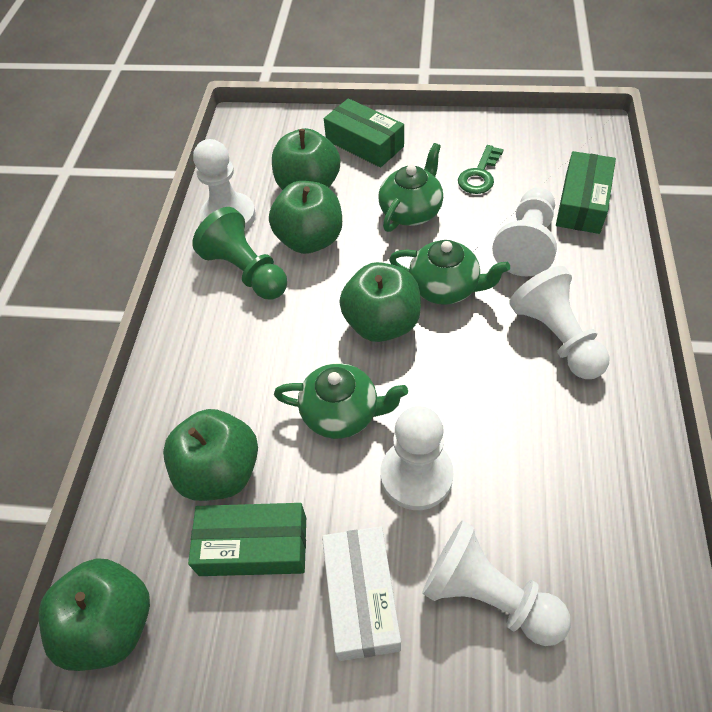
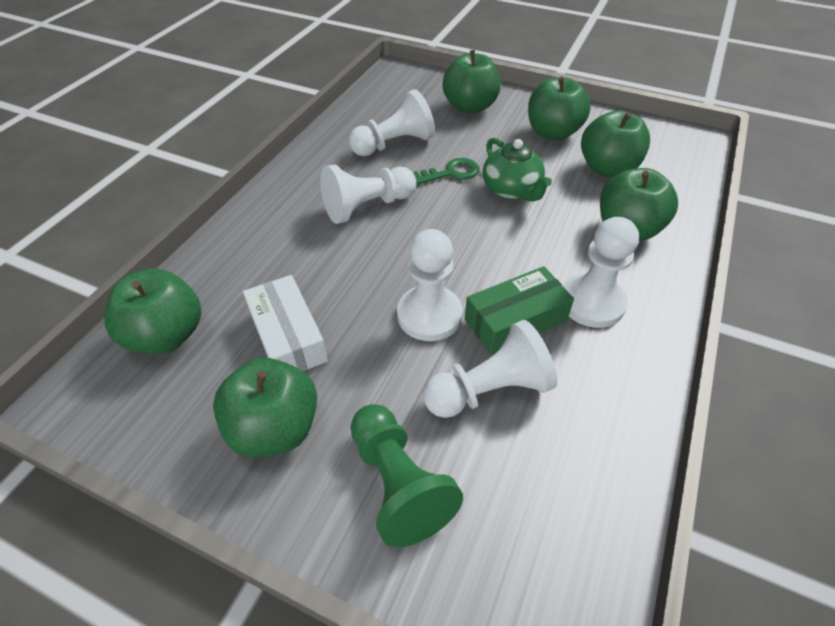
green apple: 5 -> 6
green box: 3 -> 1
green teapot: 3 -> 1

